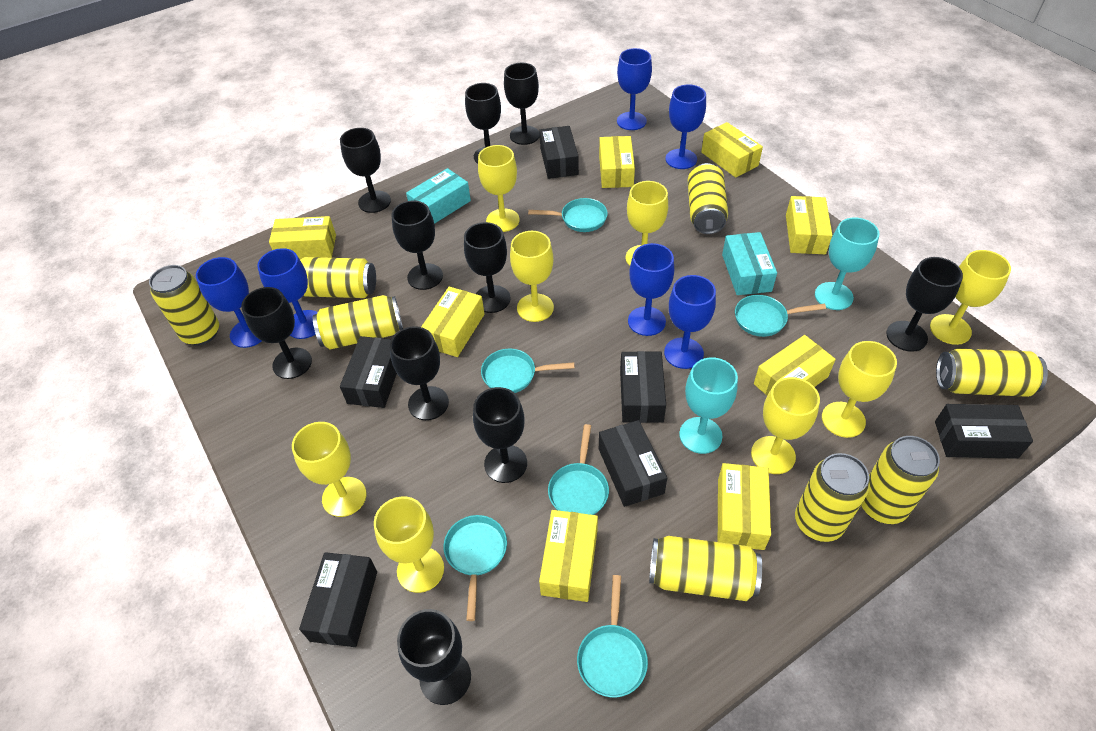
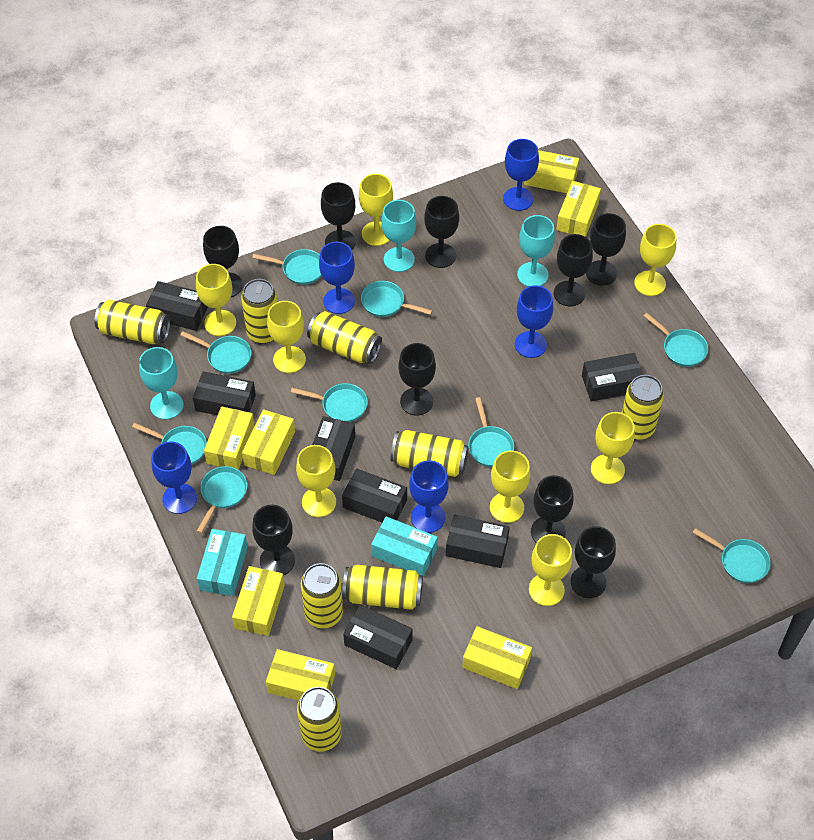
black box: 6 -> 7
black goblet: 10 -> 9
blue goblet: 6 -> 5
turquoise goblet: 2 -> 3
turquoise pan: 6 -> 9
yellow box: 8 -> 7

